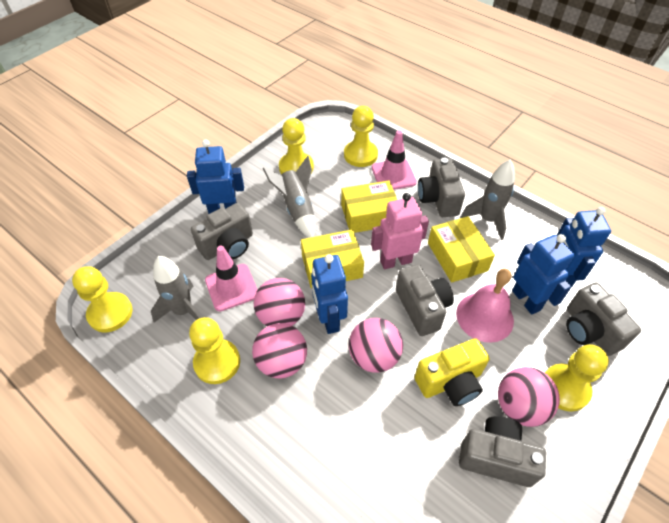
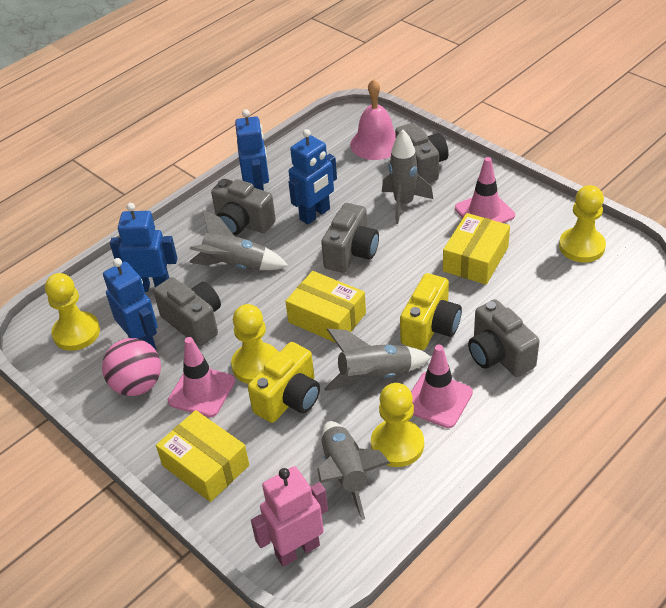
grey rocket: 3 -> 4
pink ball: 4 -> 1
pink traffic cone: 2 -> 3
yellow camera: 1 -> 2
yellow pawn: 5 -> 4

